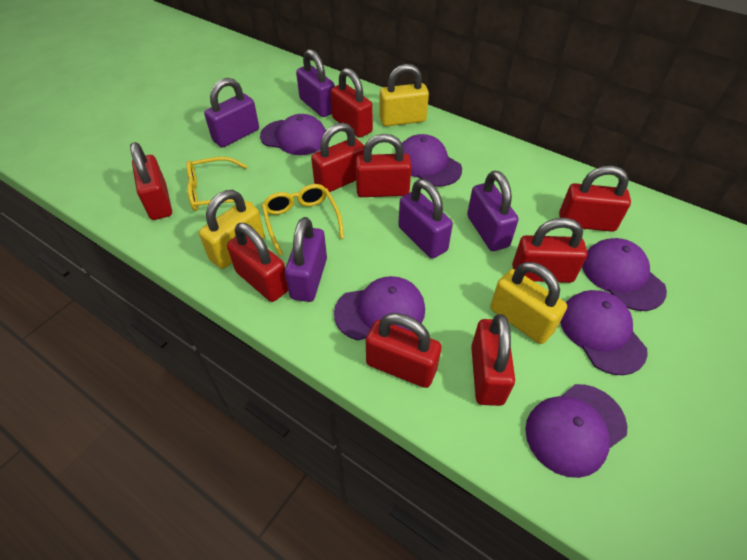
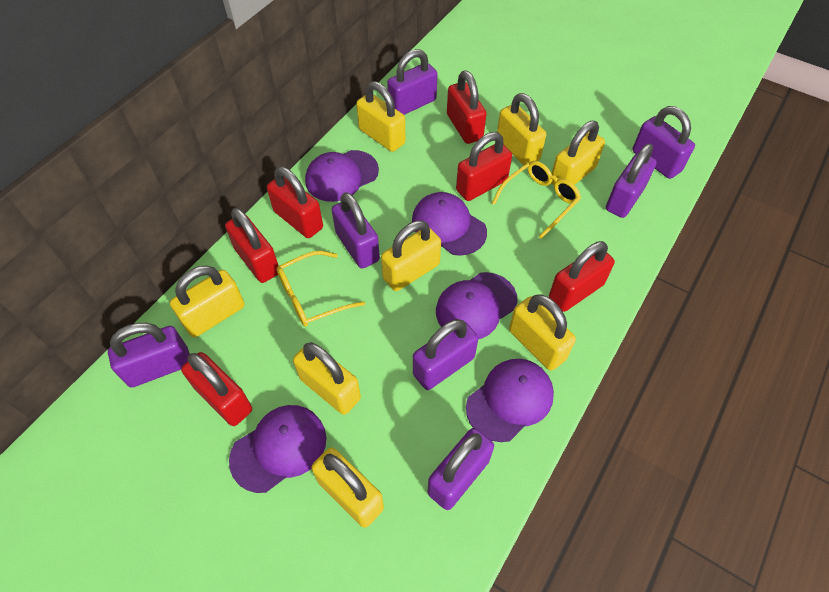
purple cap: 6 -> 5
purple padlock: 5 -> 7
red padlock: 9 -> 6
yellow padlock: 3 -> 8

